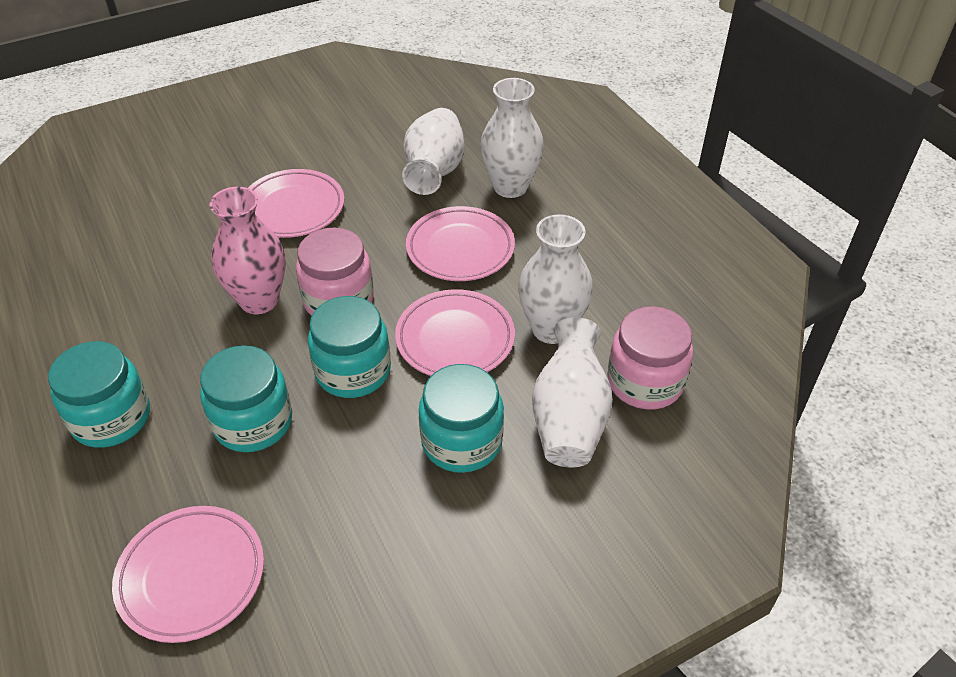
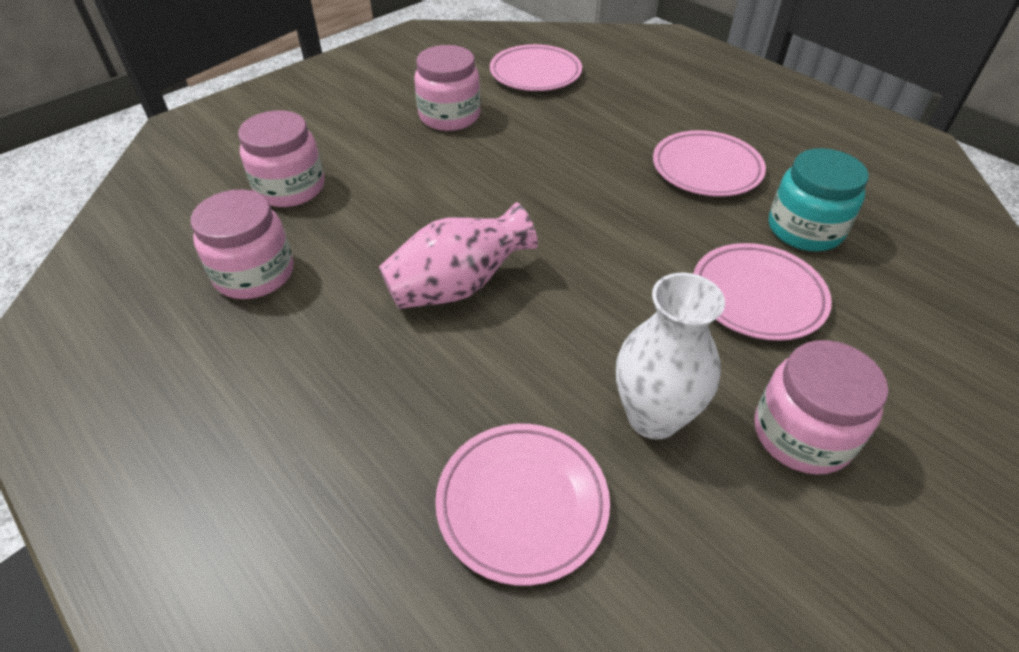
pink jar: 2 -> 4
turquoise jar: 4 -> 1
white vase: 4 -> 1

